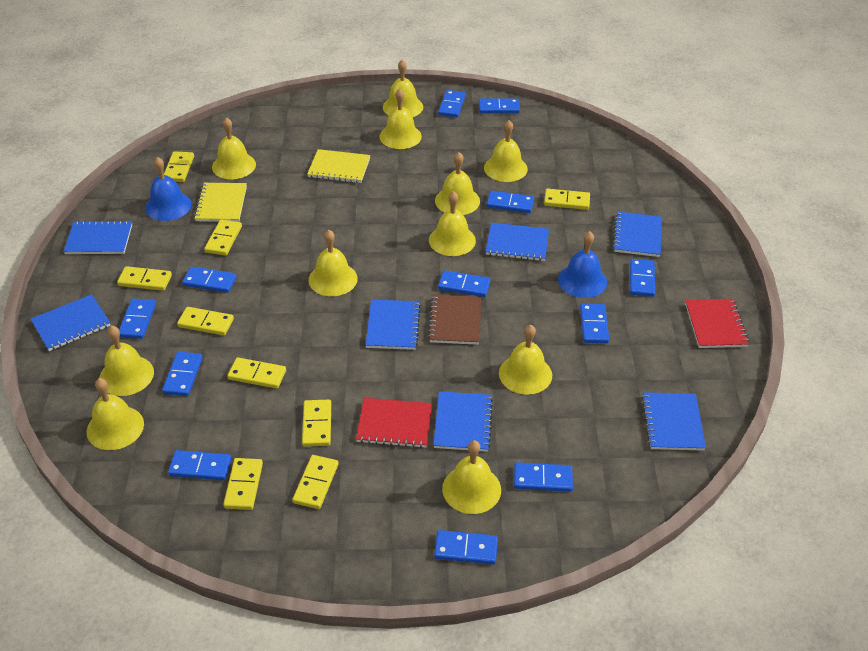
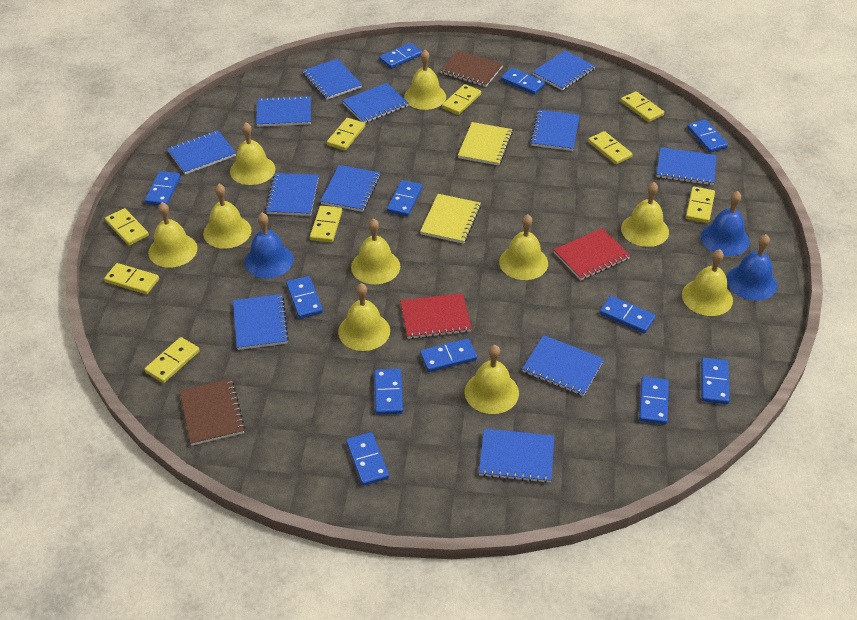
blue bell: 2 -> 3
blue notebook: 7 -> 12
brown notebook: 1 -> 2
yellow bell: 11 -> 10

